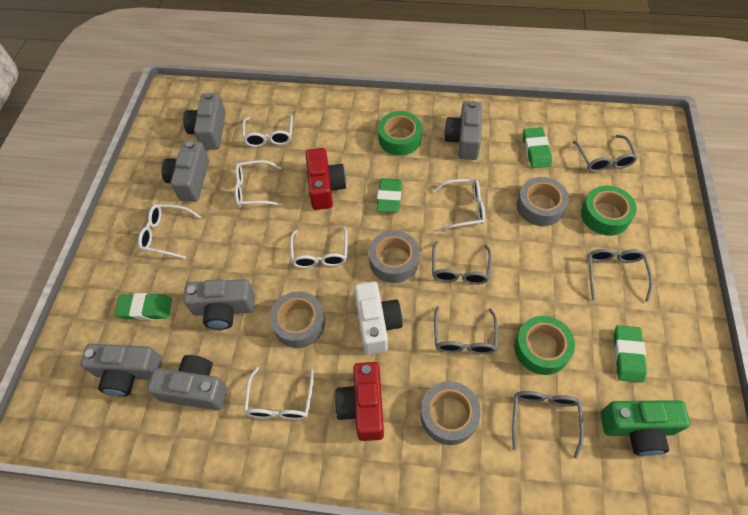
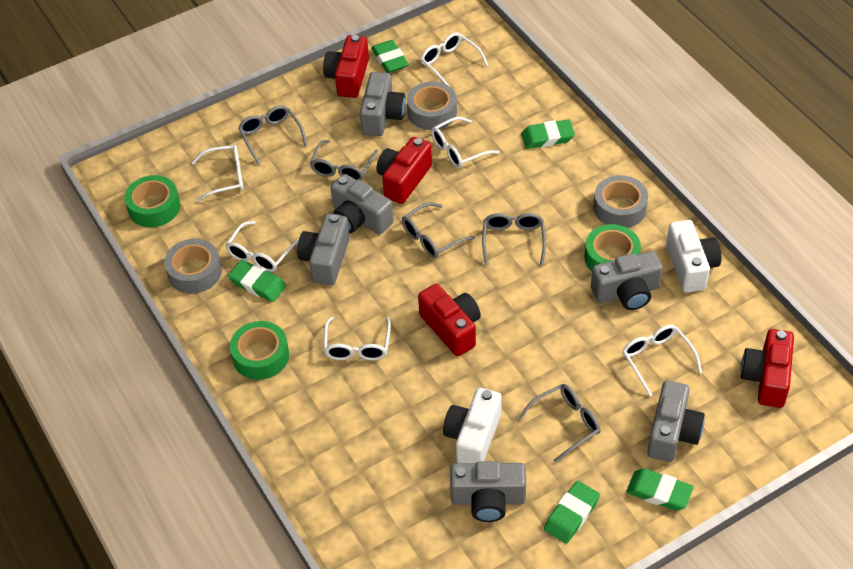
green camera: 1 -> 0
green eraser: 4 -> 5
grey tape: 4 -> 3
red camera: 2 -> 4
white camera: 1 -> 2

